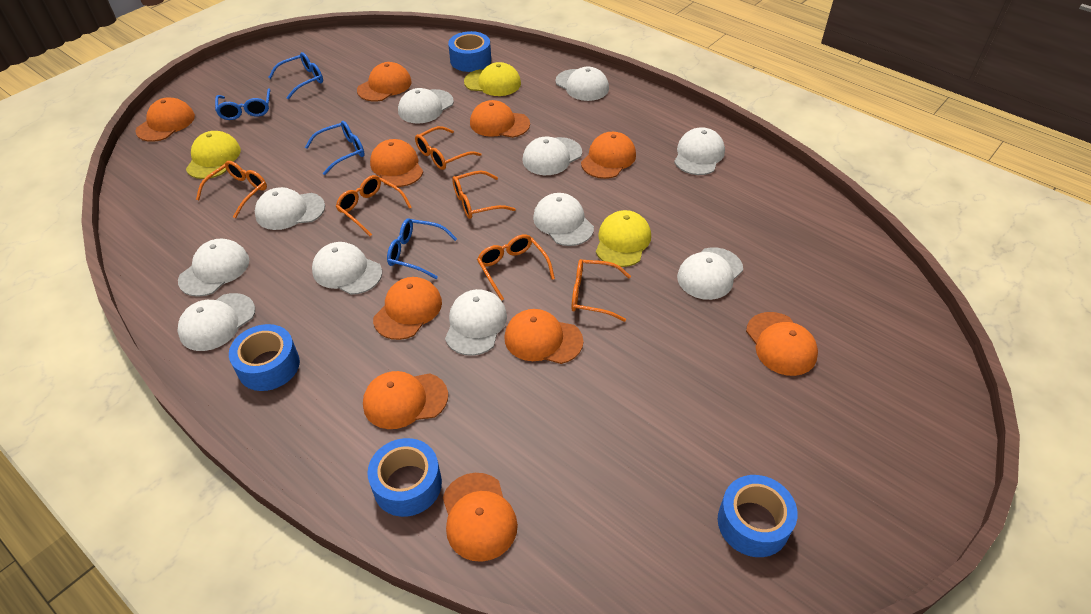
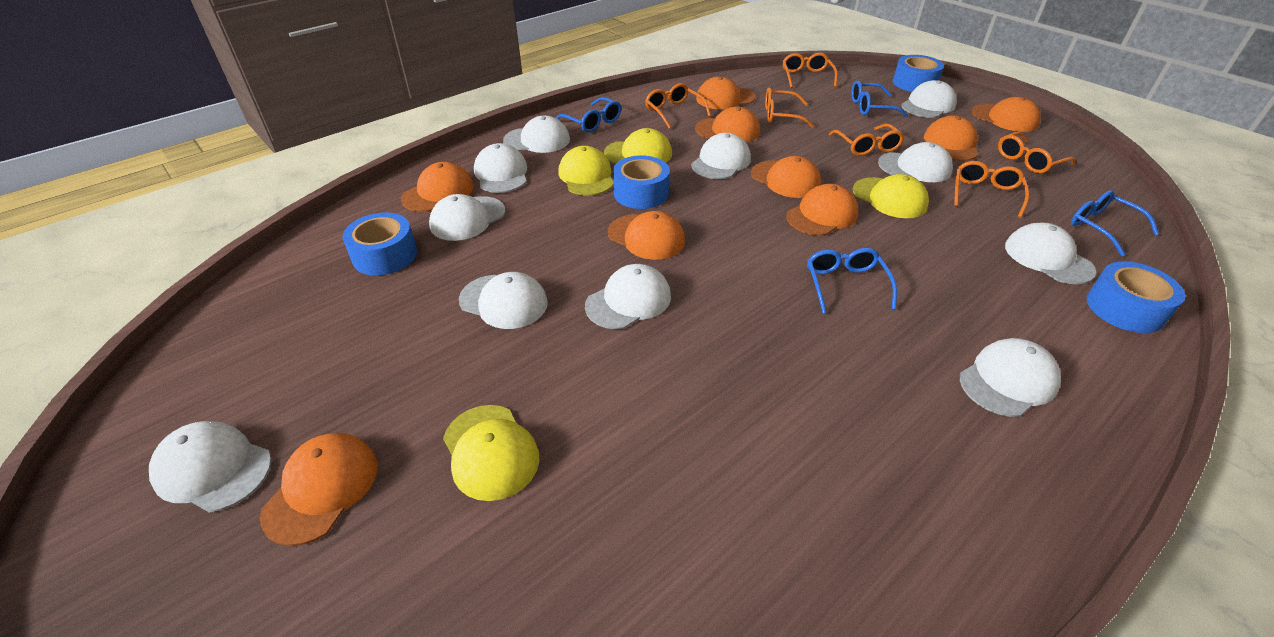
orange cap: 10 -> 9
yellow cap: 3 -> 4

